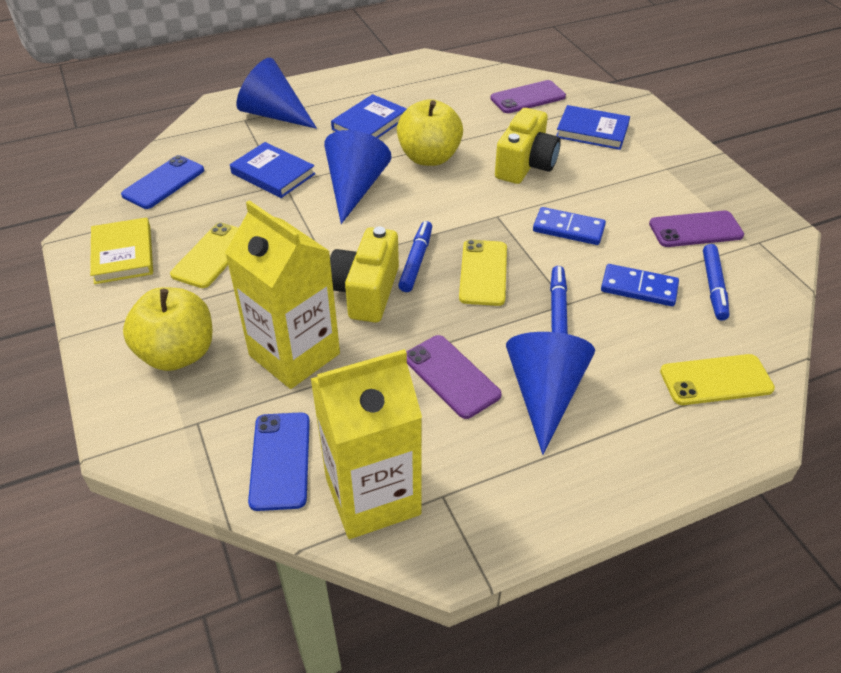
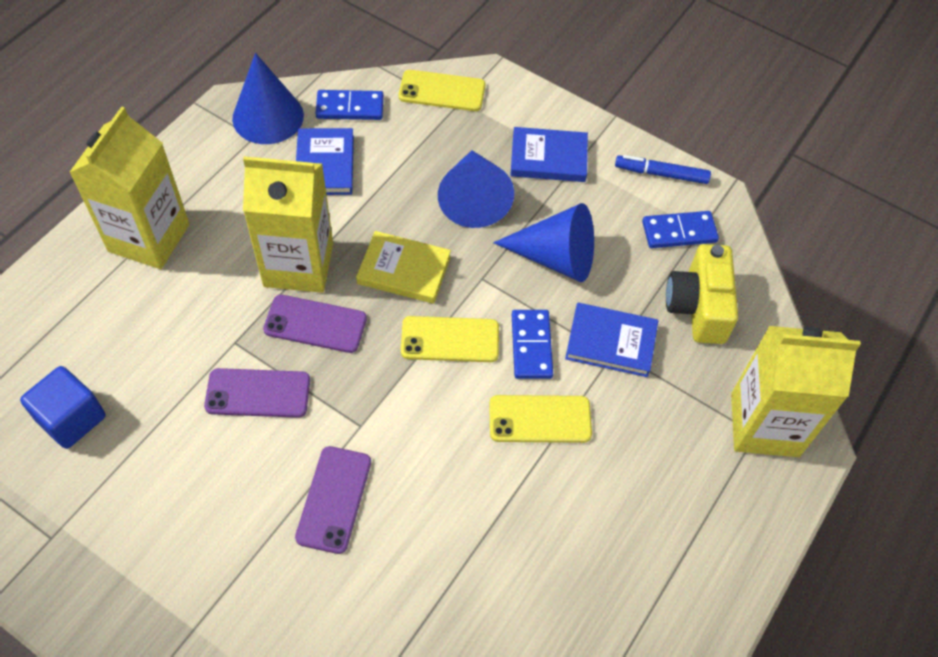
blue cube: 0 -> 1
blue domino: 2 -> 3
blue marker: 3 -> 1
blue phone: 2 -> 0
yellow apple: 2 -> 0
yellow camera: 2 -> 1
yellow carton: 2 -> 3

